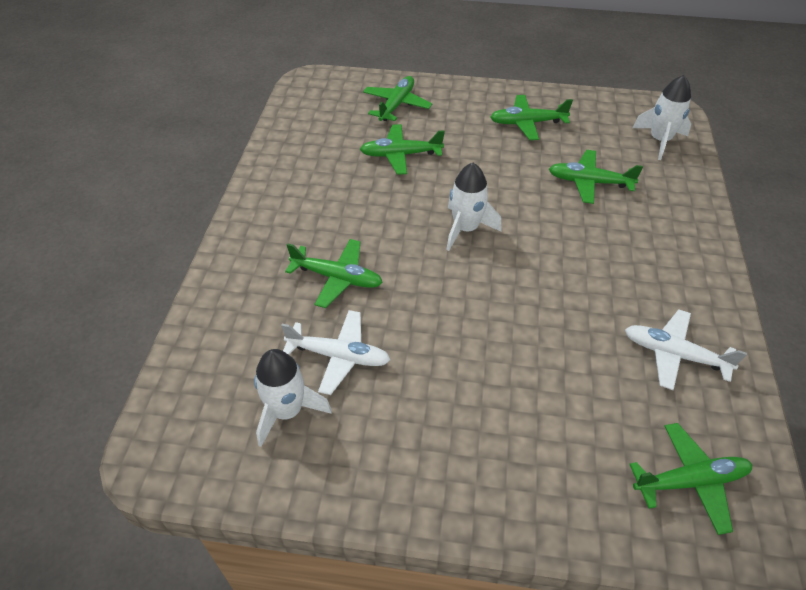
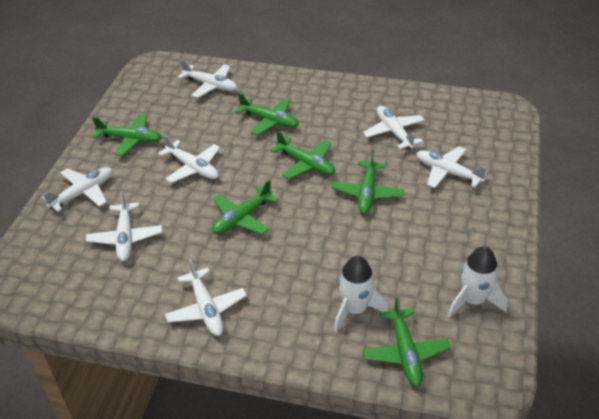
white plane: 2 -> 7
white rocket: 3 -> 2

